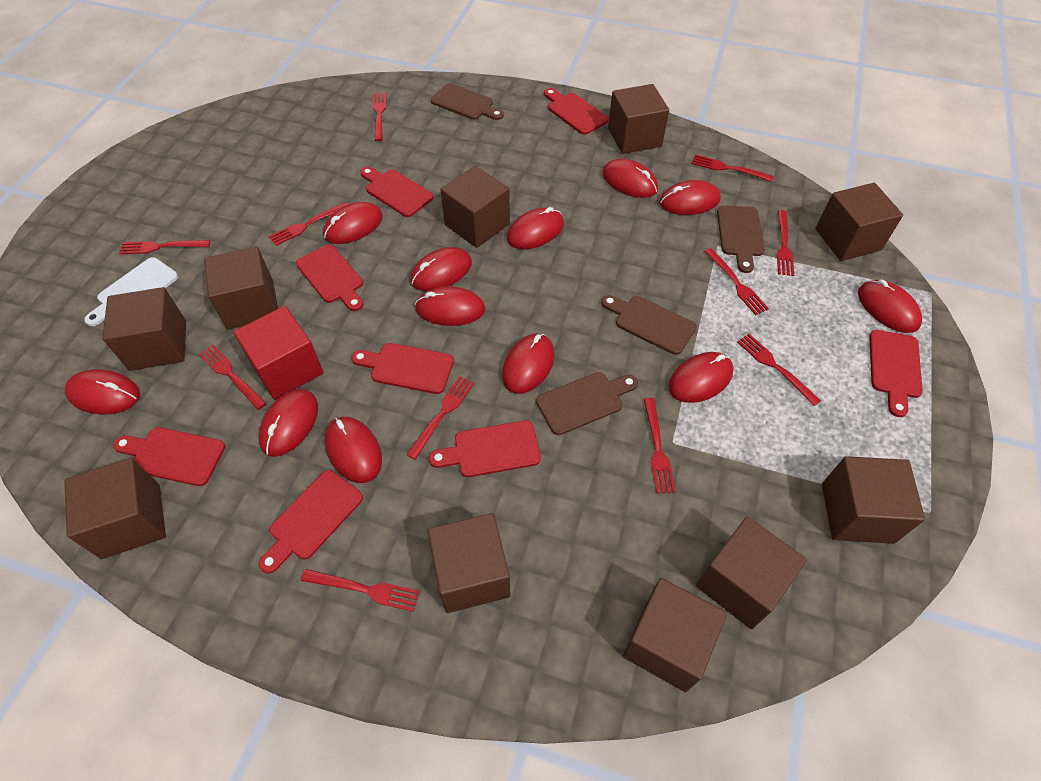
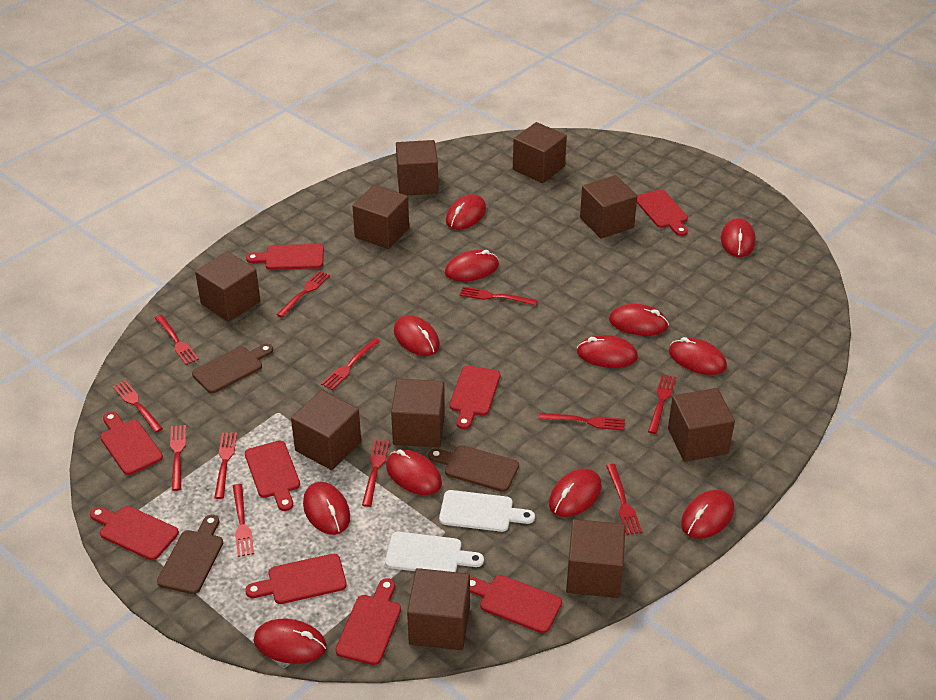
brown cutting board: 4 -> 3
red cube: 1 -> 0
red cutting board: 8 -> 9
red fork: 11 -> 12
white cutting board: 1 -> 2

